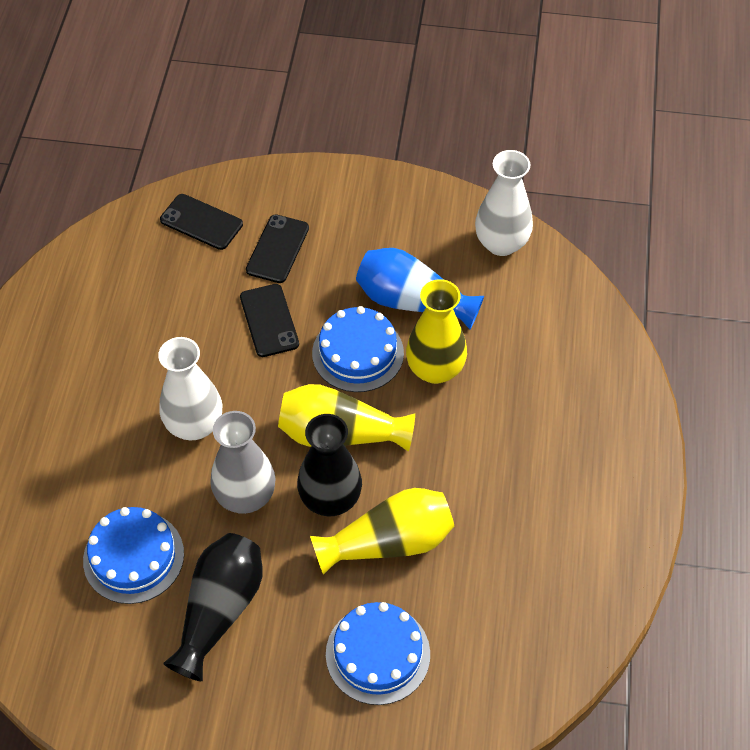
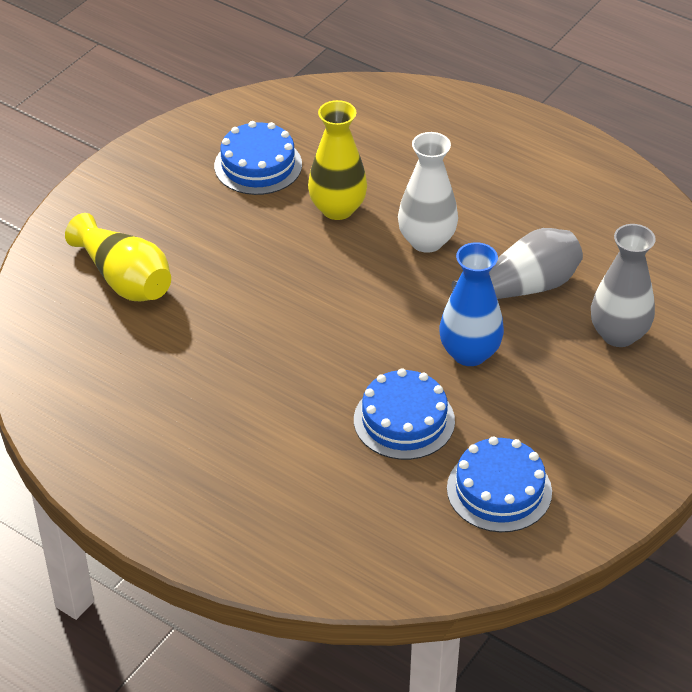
black phone: 3 -> 0
black vase: 2 -> 0
grey vase: 1 -> 2
white vase: 2 -> 1
yellow vase: 3 -> 2

